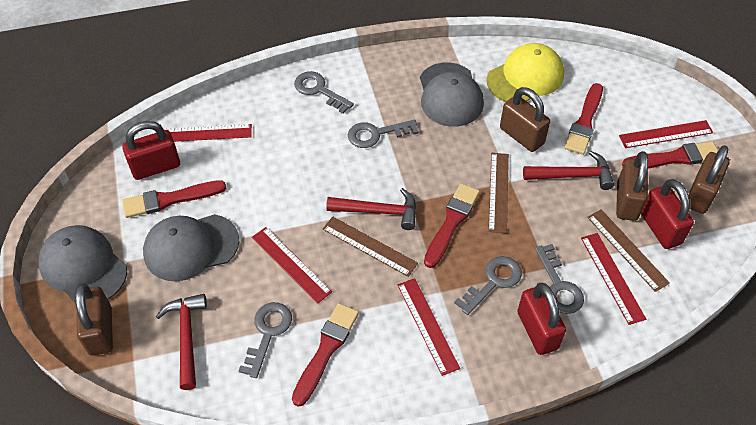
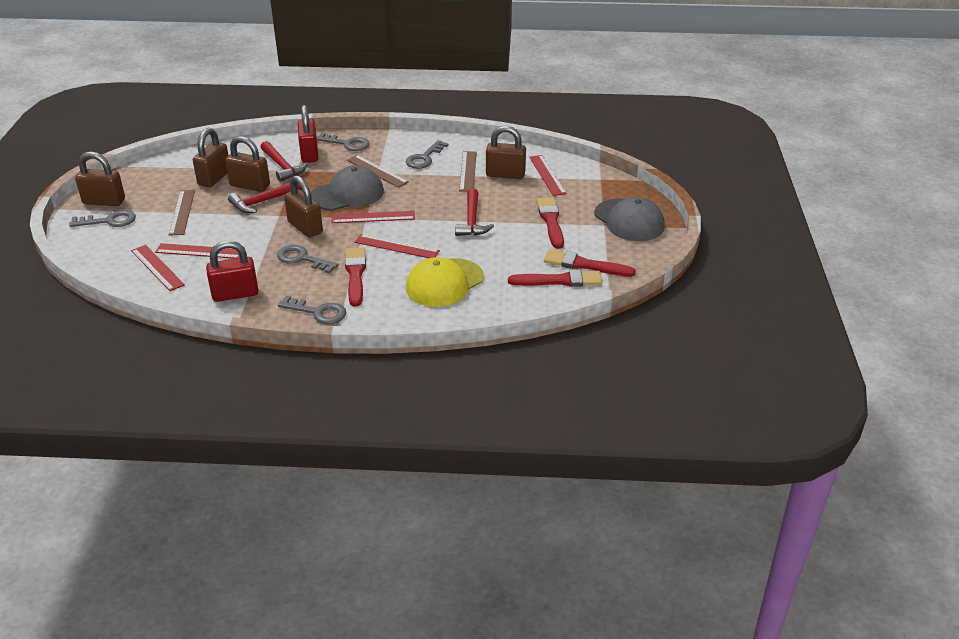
brown padlock: 4 -> 5
grey cap: 3 -> 2
red brush: 5 -> 4
red padlock: 3 -> 2

